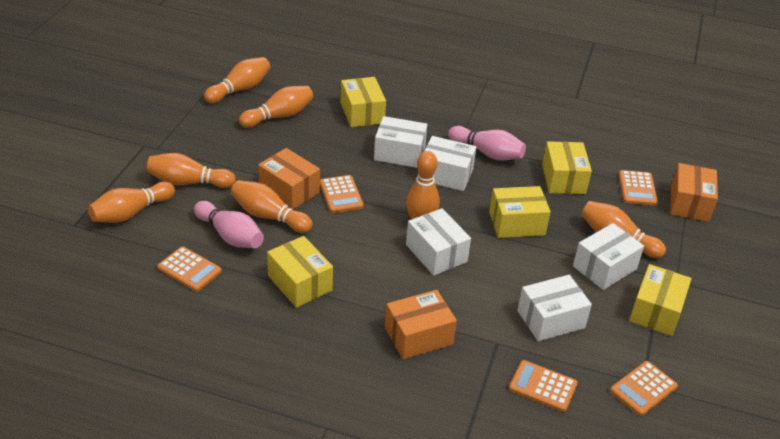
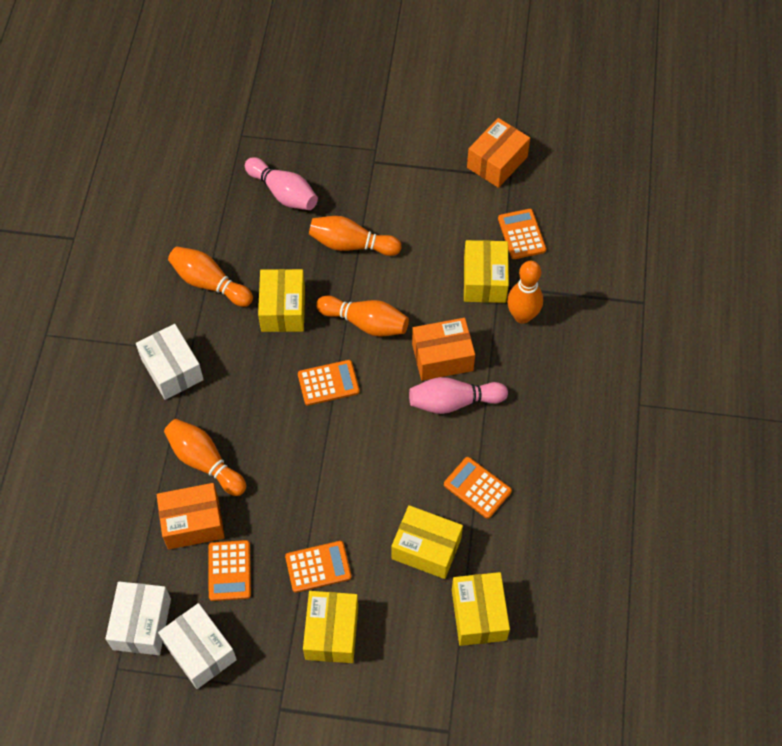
orange bowling pin: 7 -> 5
white box: 5 -> 3

